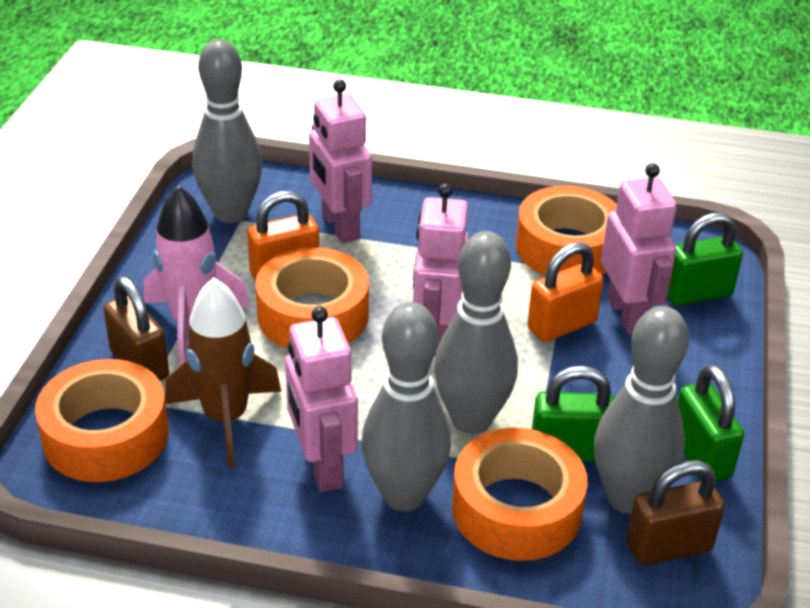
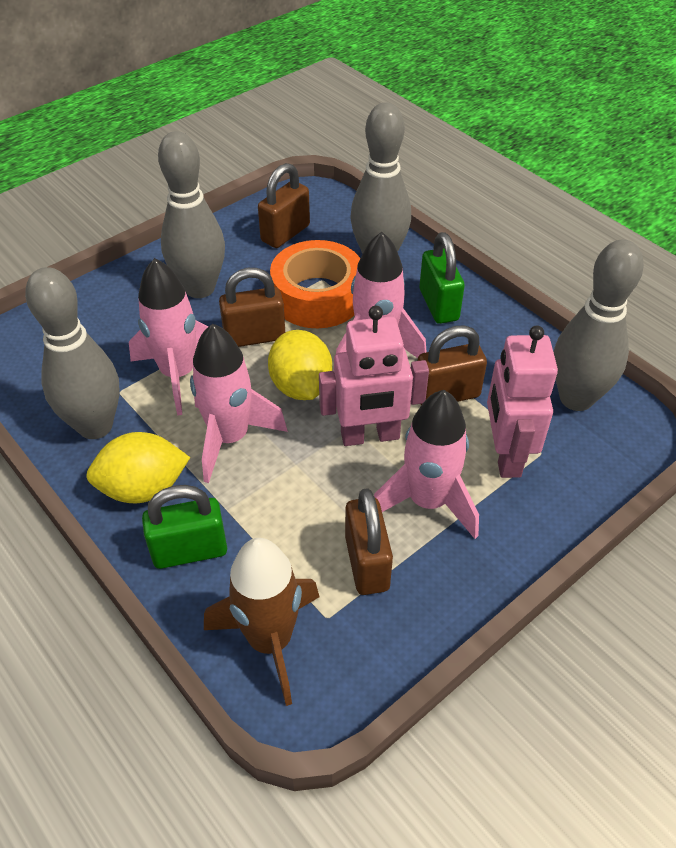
brown padlock: 2 -> 4
green padlock: 3 -> 2
orange padlock: 2 -> 0
orange tape: 4 -> 1
pink robot: 4 -> 2
pink rocket: 1 -> 4
yellow lemon: 0 -> 2

